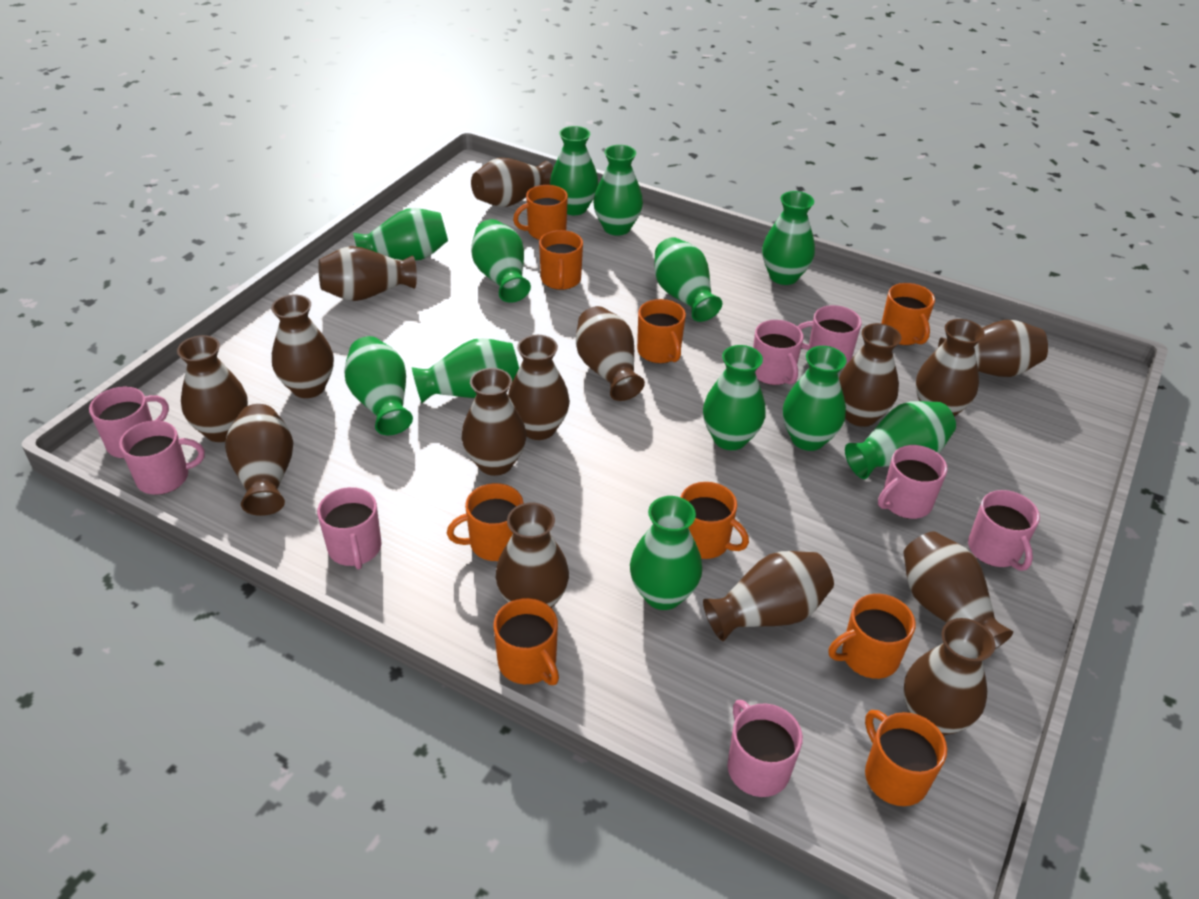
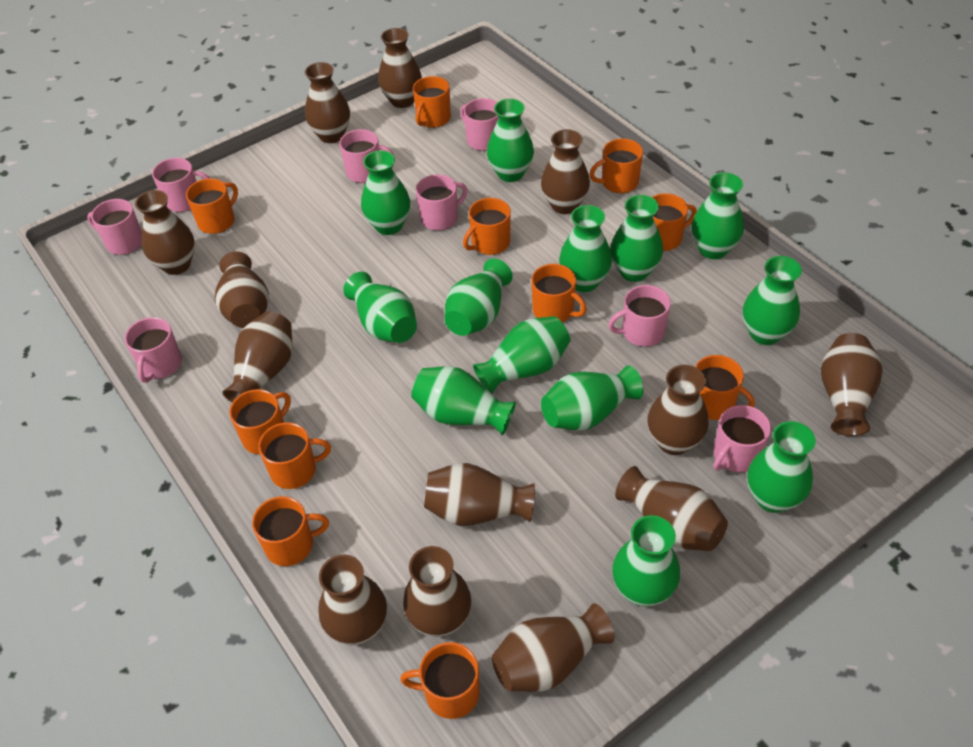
brown vase: 15 -> 13
green vase: 12 -> 13
orange mug: 9 -> 11

